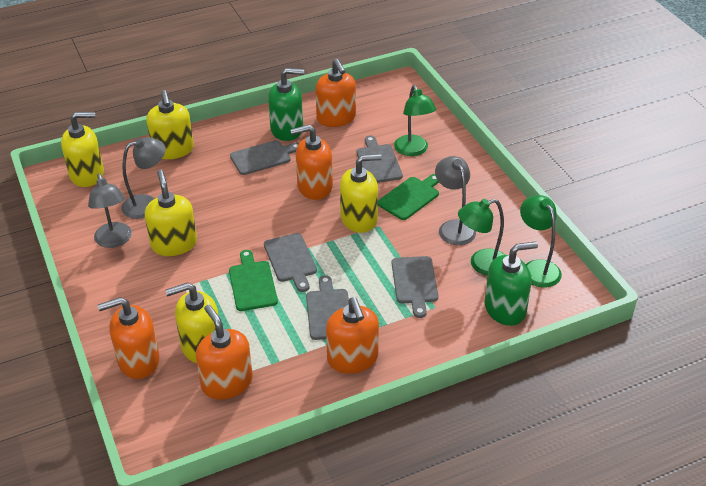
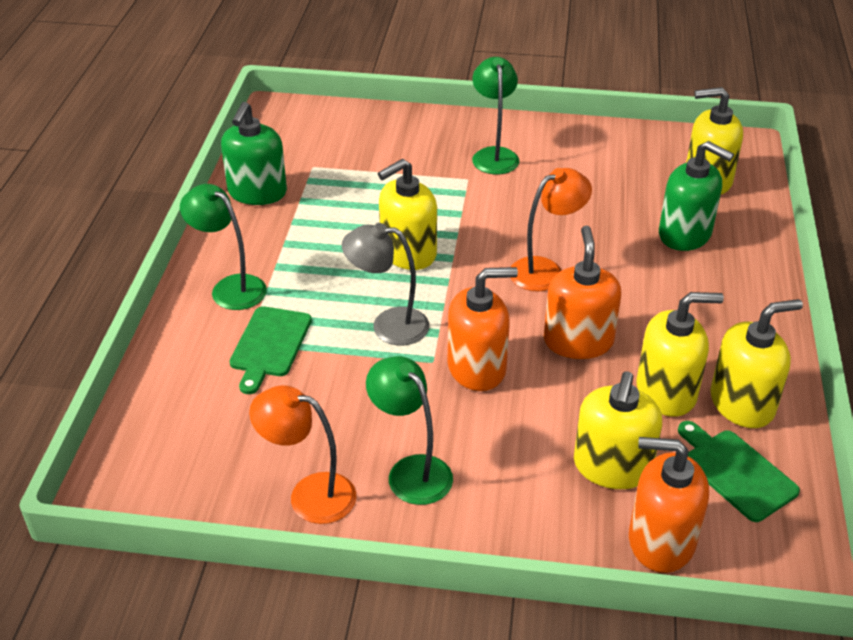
grey cutting board: 5 -> 0
grey lamp: 3 -> 1
orange lamp: 0 -> 2
orange soap dispenser: 5 -> 3

